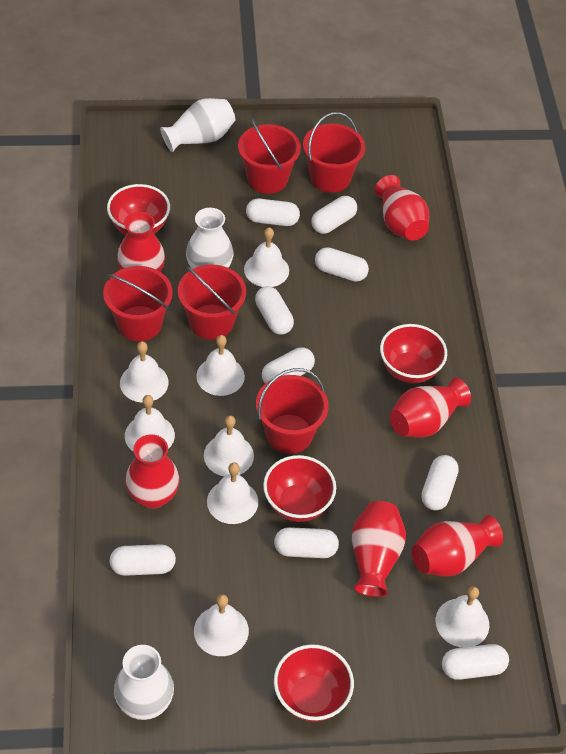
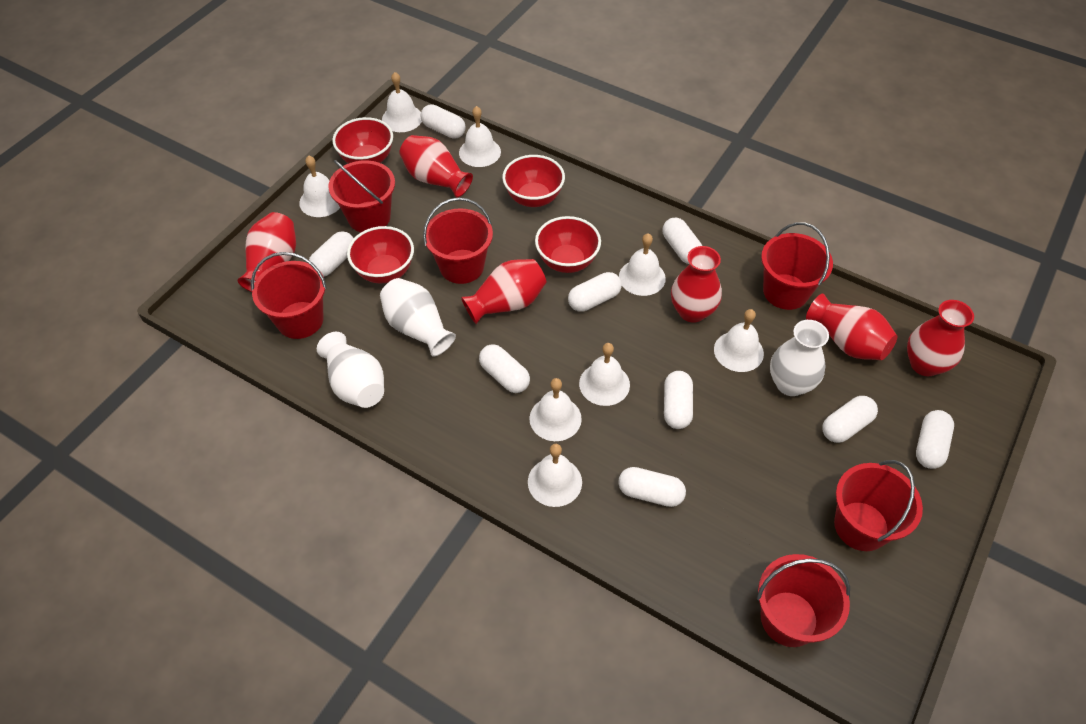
red bucket: 5 -> 6

